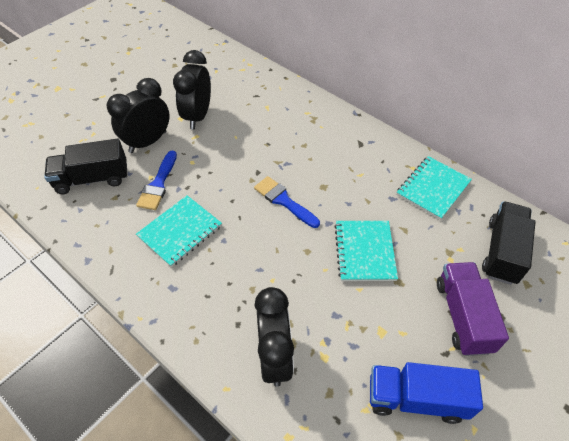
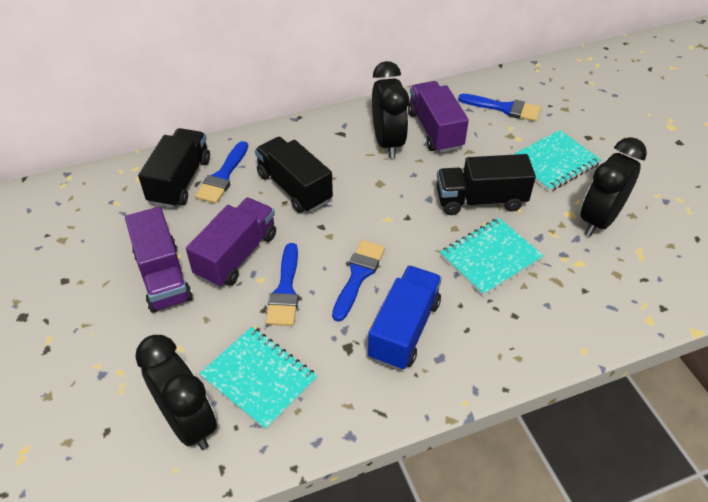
black truck: 2 -> 3
blue brush: 2 -> 4
purple truck: 1 -> 3

